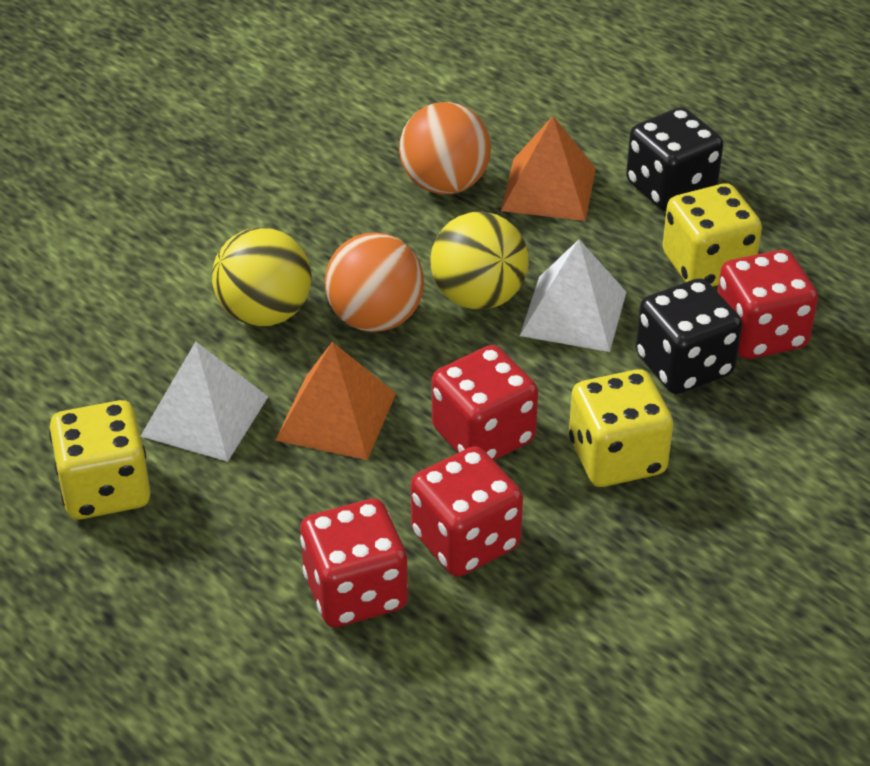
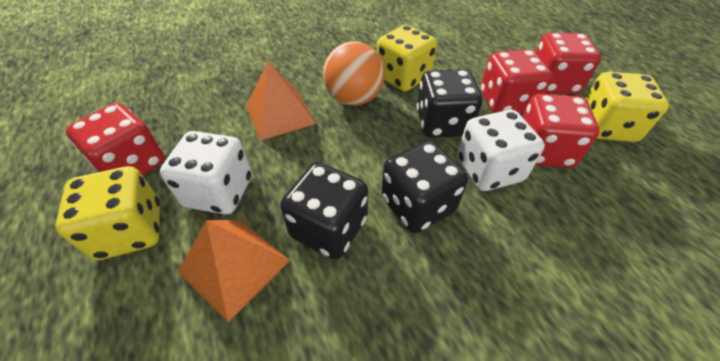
black dice: 2 -> 3
orange ball: 2 -> 1
white dice: 0 -> 2
white pyramid: 2 -> 0
yellow ball: 2 -> 0

